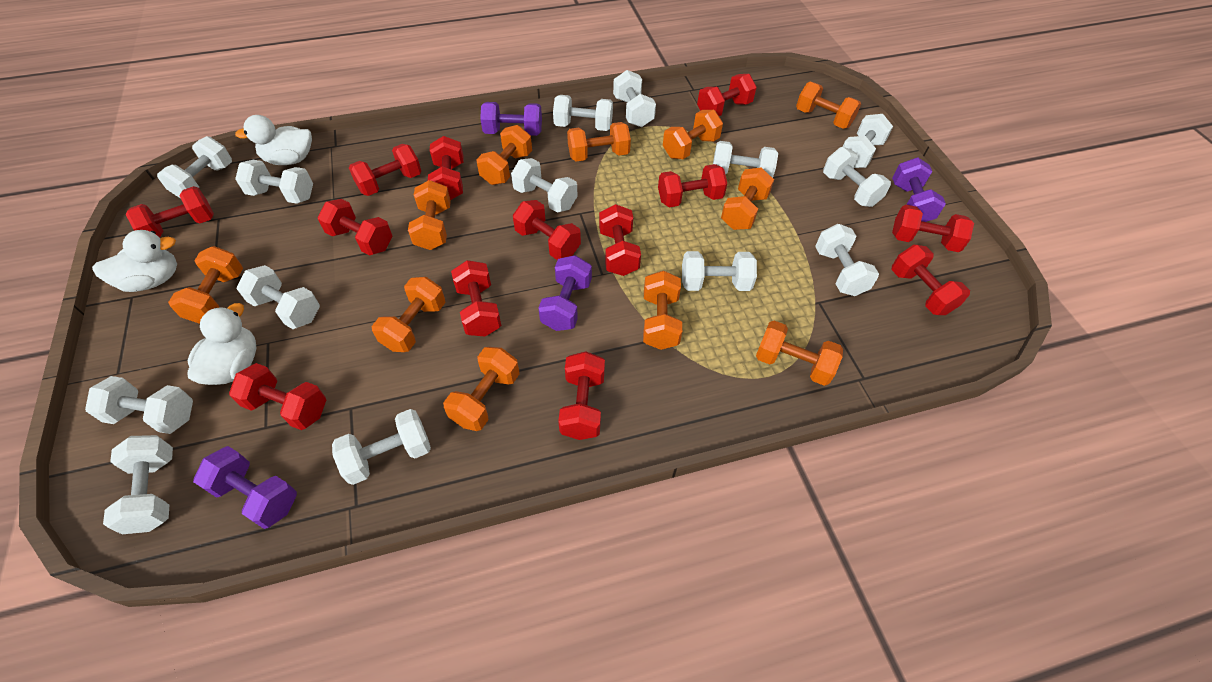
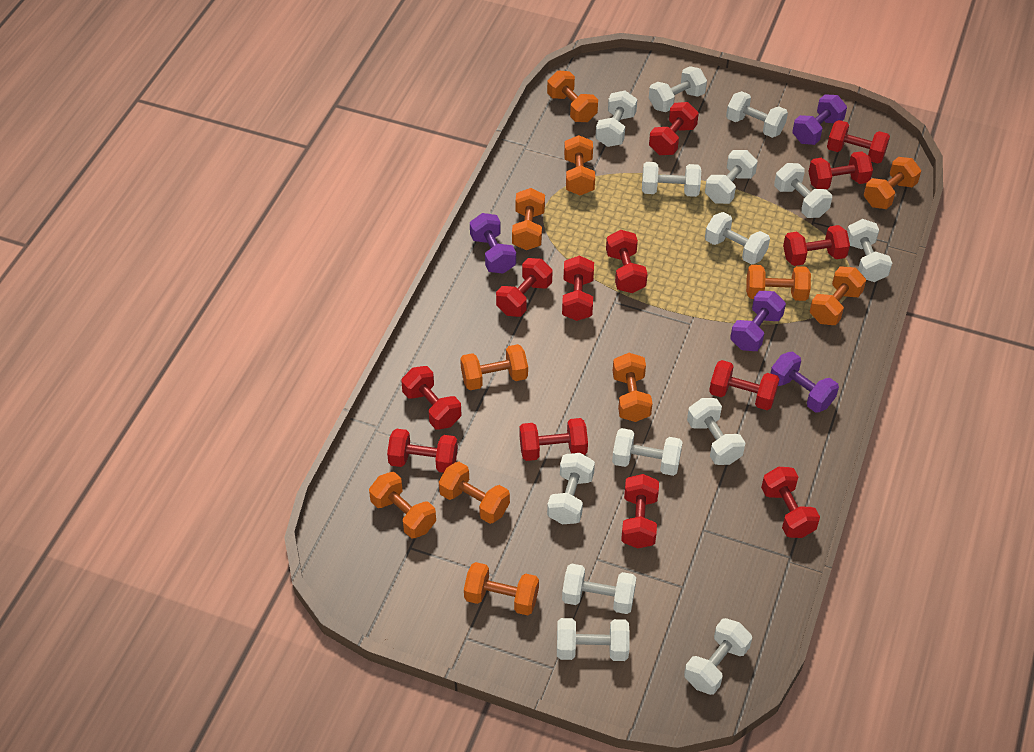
white duck: 3 -> 0

